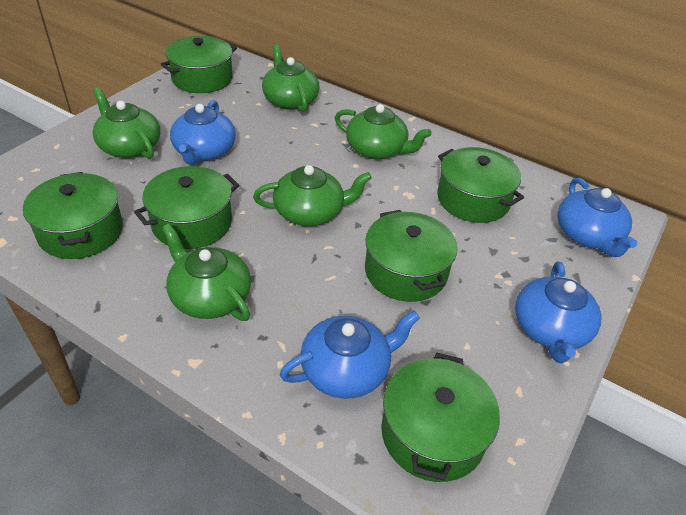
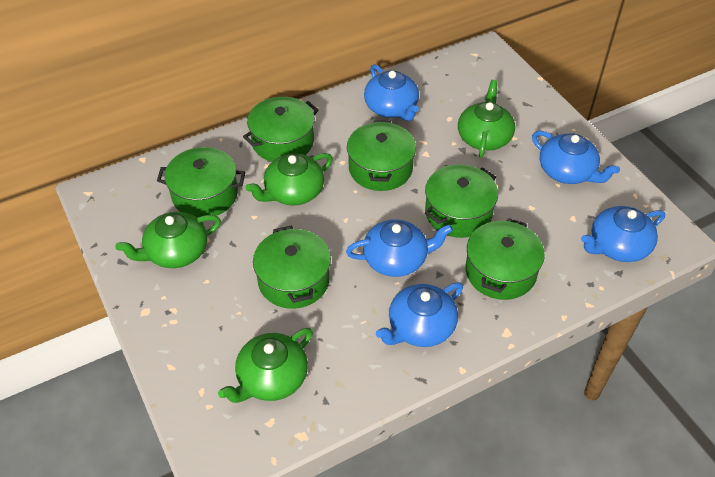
blue teapot: 4 -> 5
green teapot: 5 -> 4

